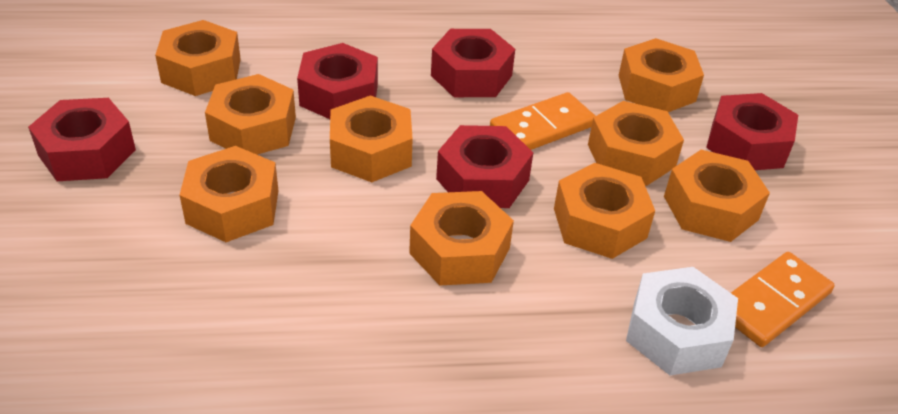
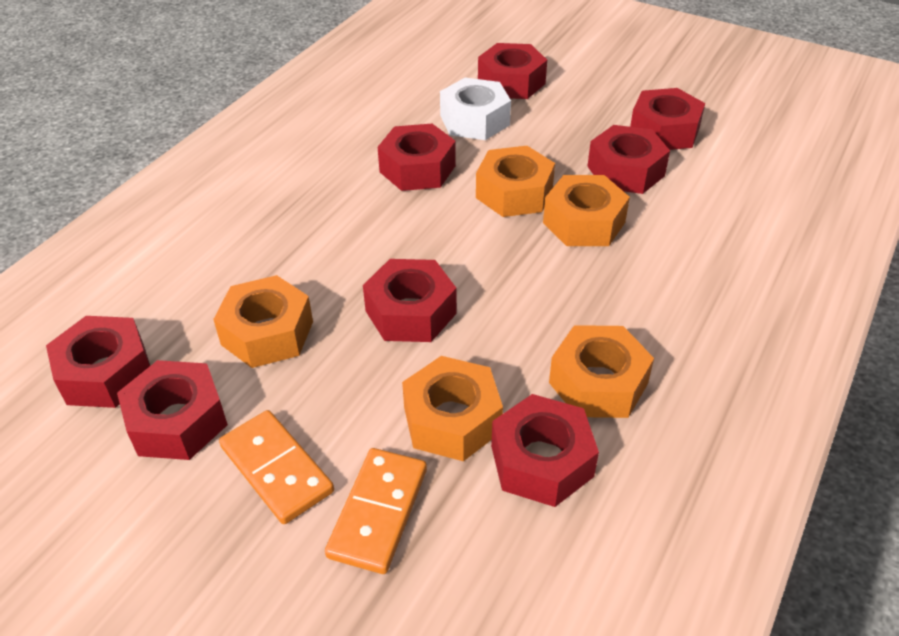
orange nut: 9 -> 5
red nut: 5 -> 8

